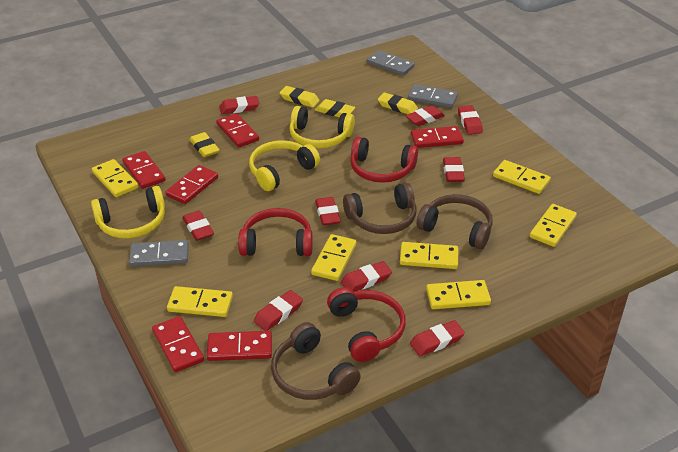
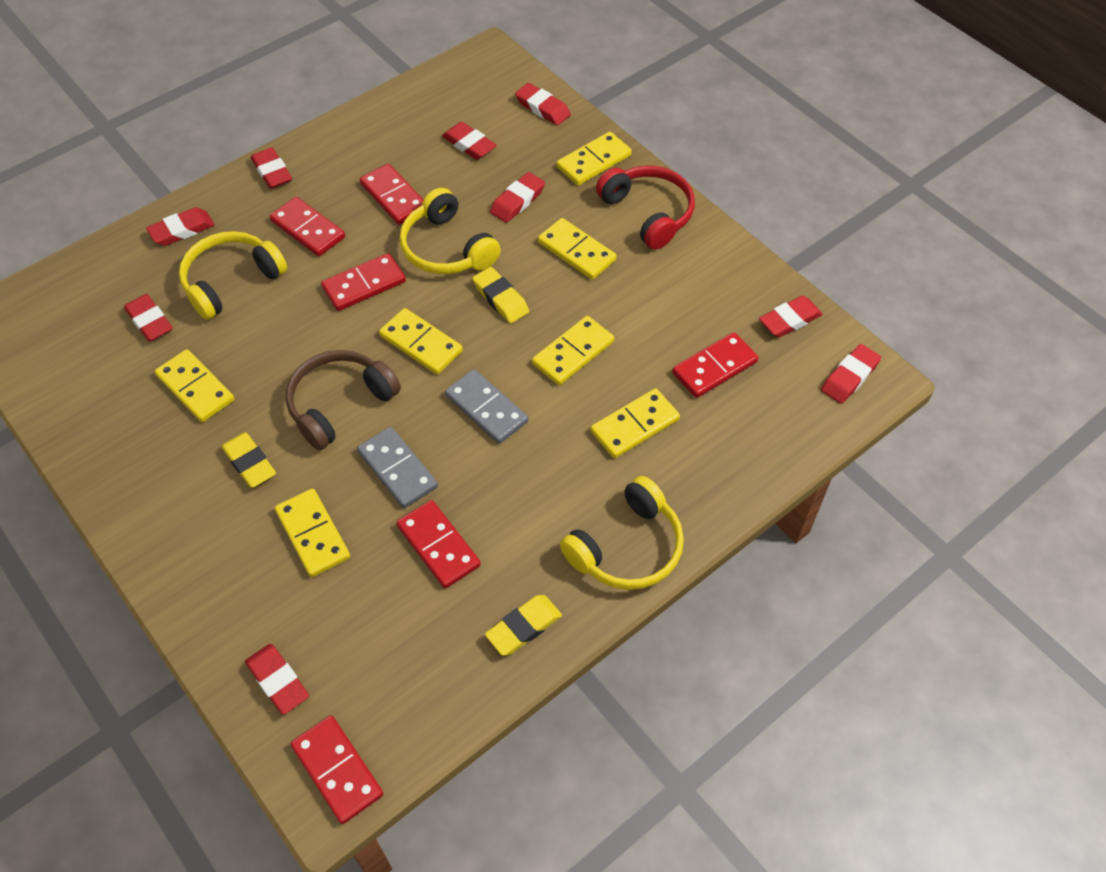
brown headphones: 3 -> 1
grey domino: 3 -> 2
red headphones: 3 -> 1
yellow eraser: 4 -> 3

